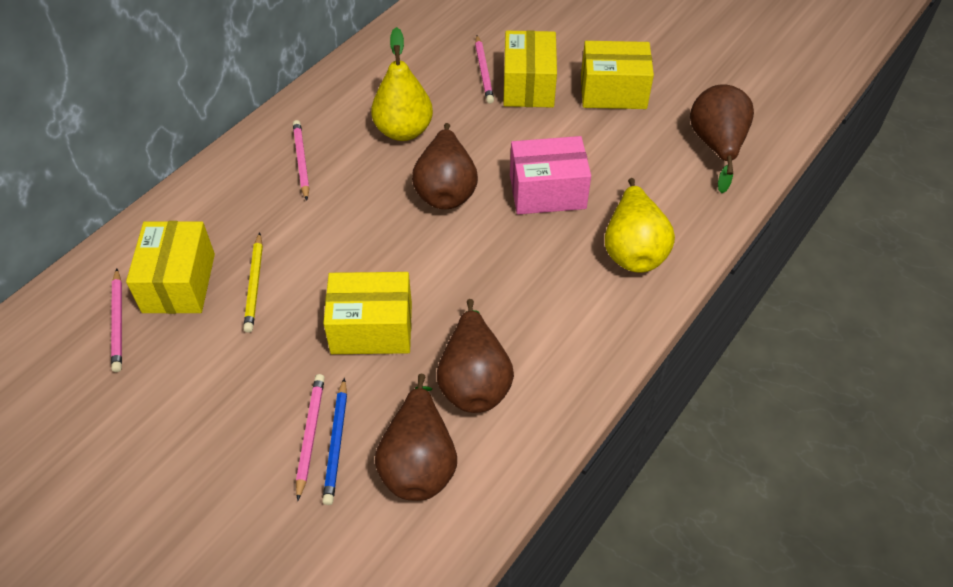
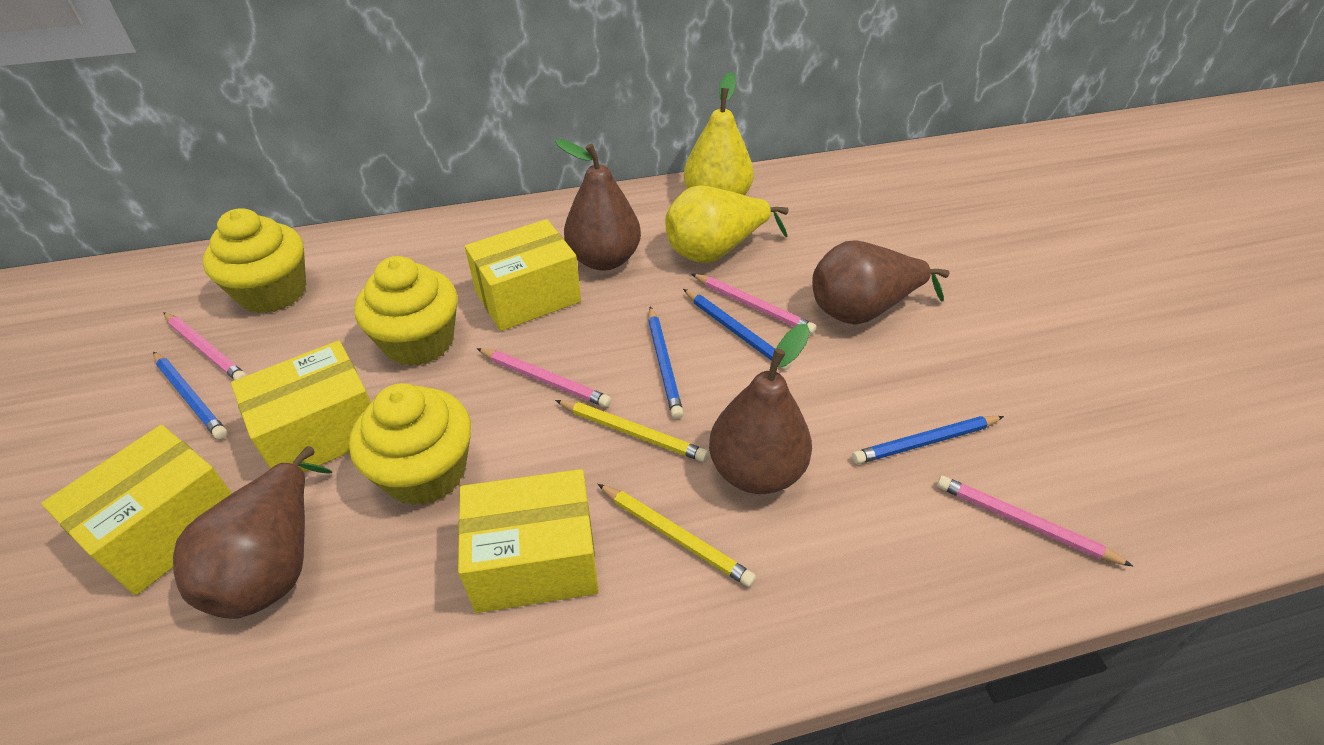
blue pencil: 1 -> 4
pink box: 1 -> 0
yellow cupcake: 0 -> 3
yellow pencil: 1 -> 2

